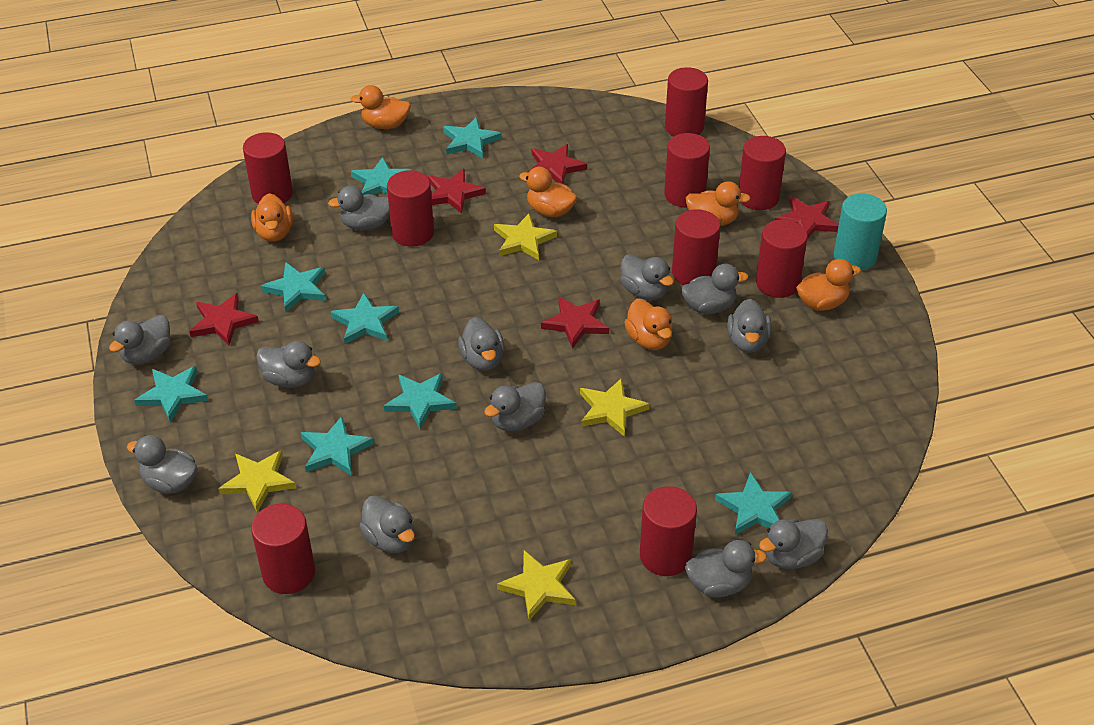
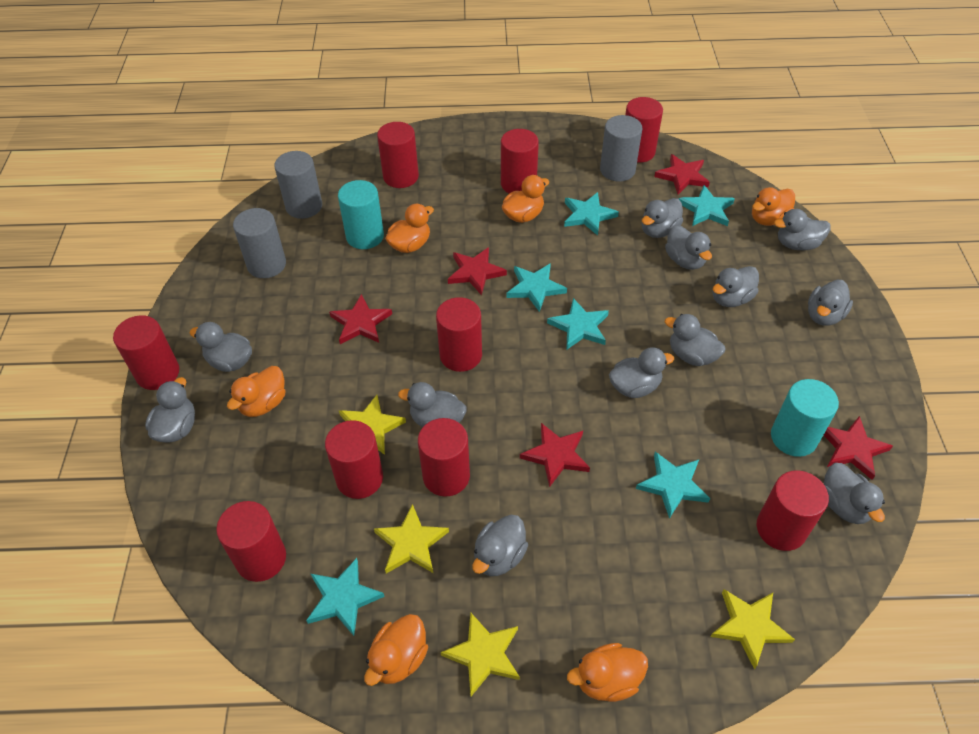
grey cylinder: 0 -> 3
turquoise cylinder: 1 -> 2
turquoise star: 8 -> 6

